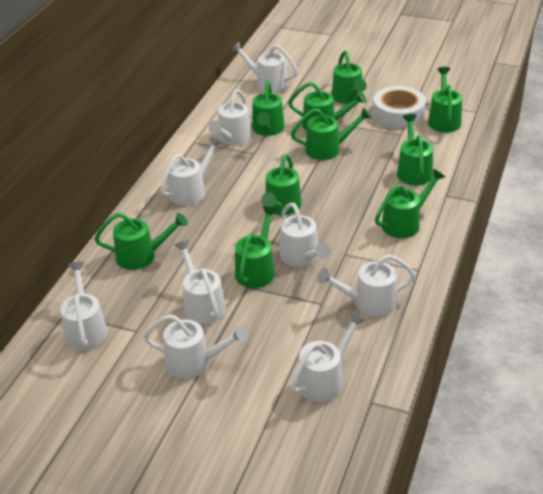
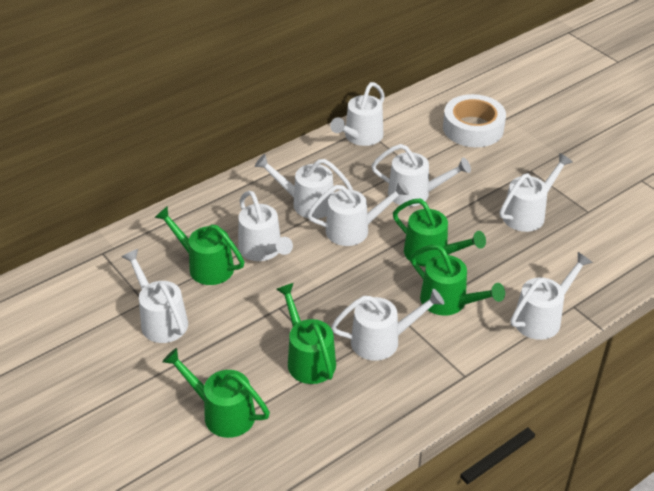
green watering can: 10 -> 5

